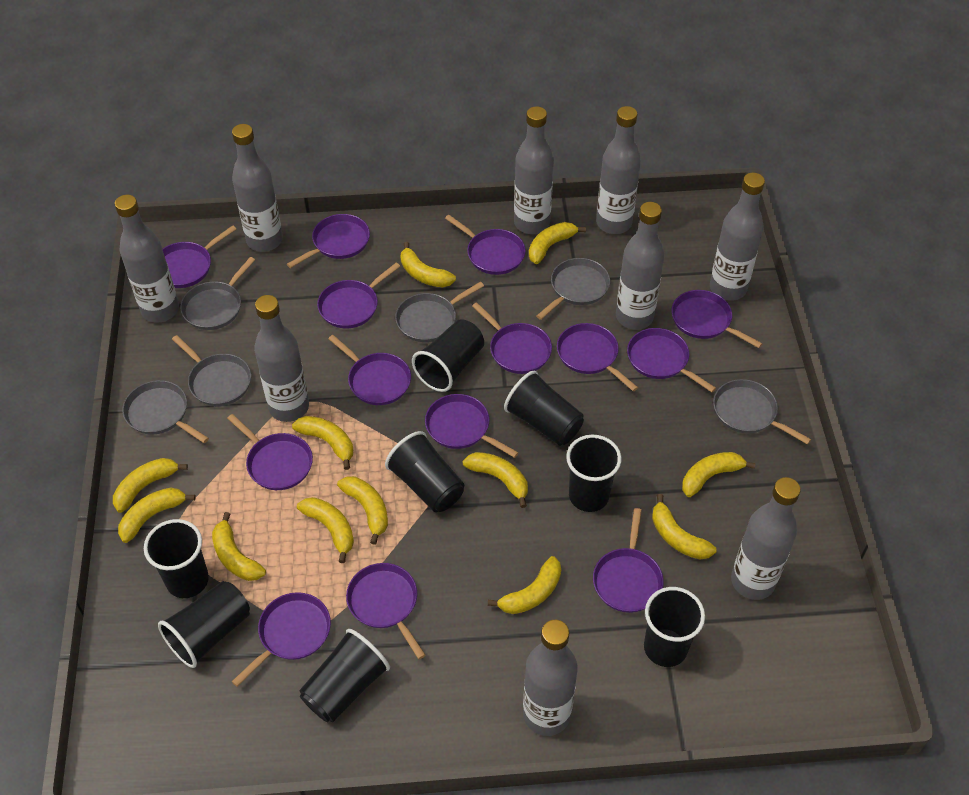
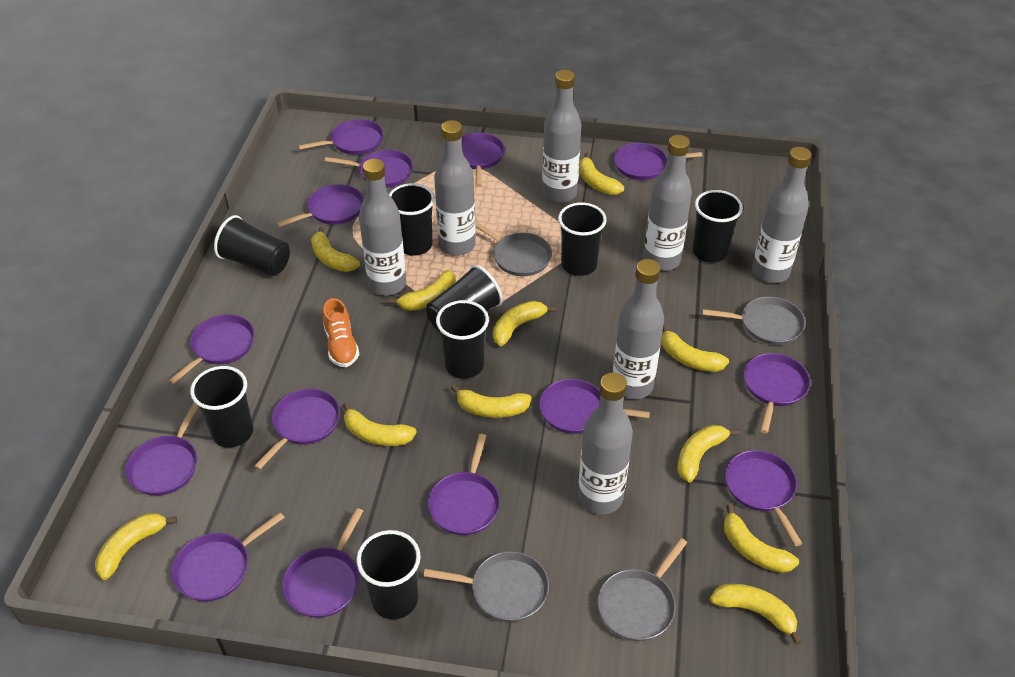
grey bottle: 9 -> 7
grey pan: 6 -> 4
orange shoe: 0 -> 1
yellow banana: 12 -> 11

